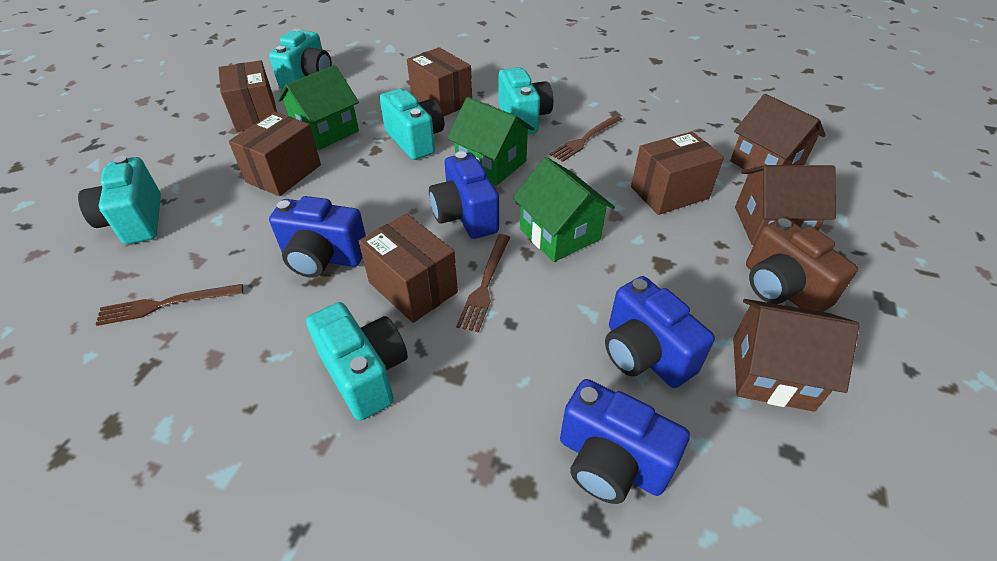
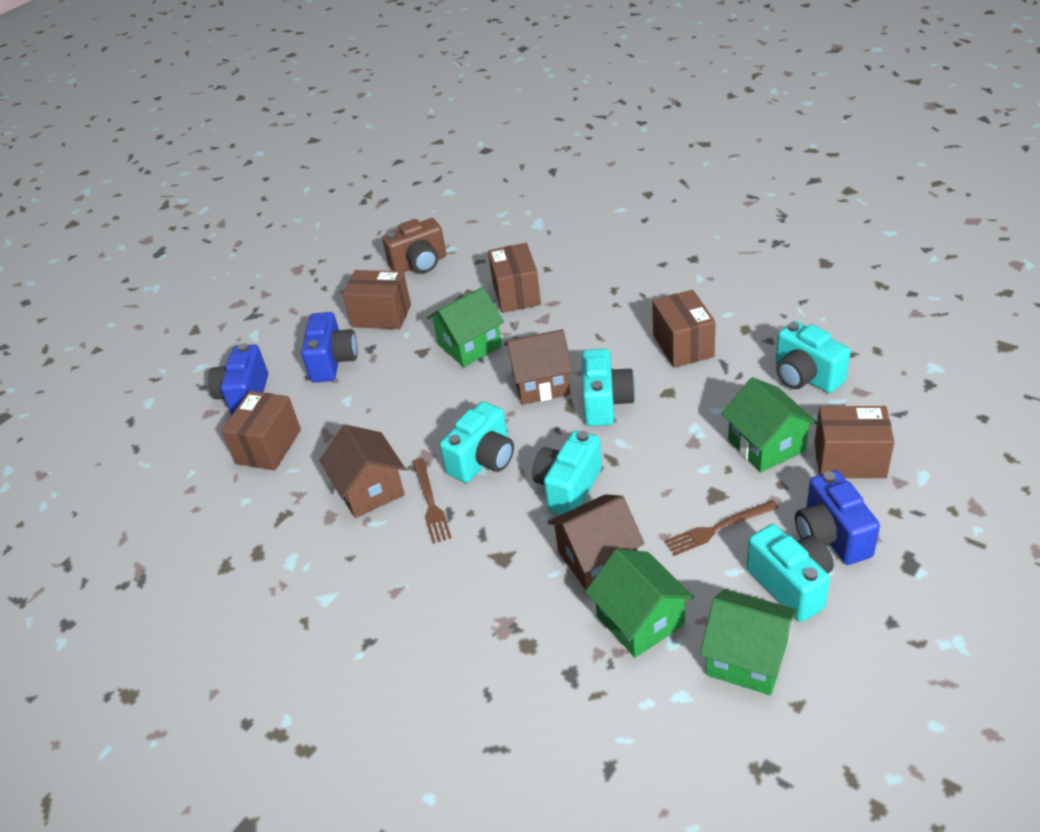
blue camera: 4 -> 3
brown fork: 3 -> 2
green house: 3 -> 4

